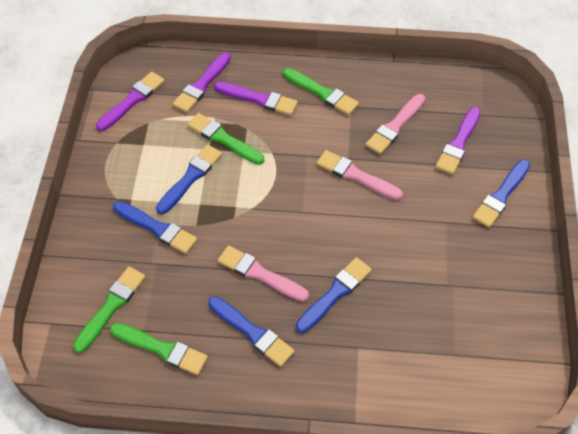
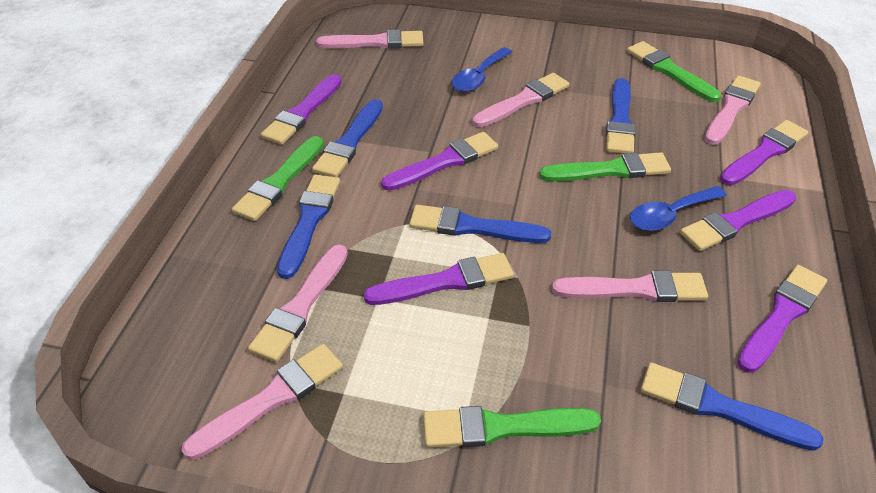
blue spoon: 0 -> 2
pink brush: 3 -> 6
purple brush: 4 -> 6

